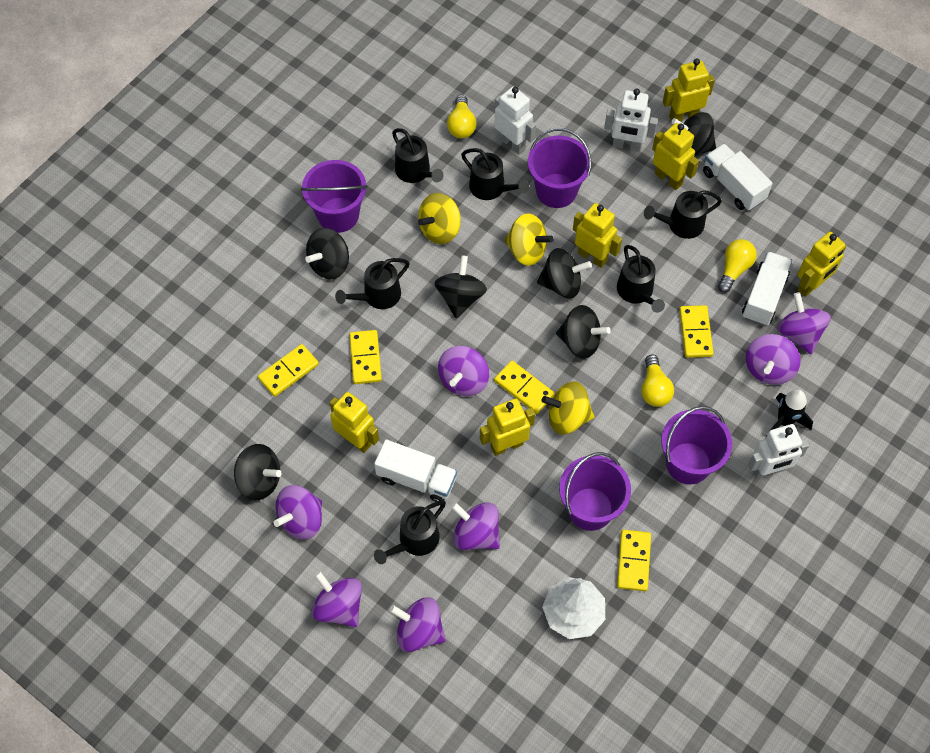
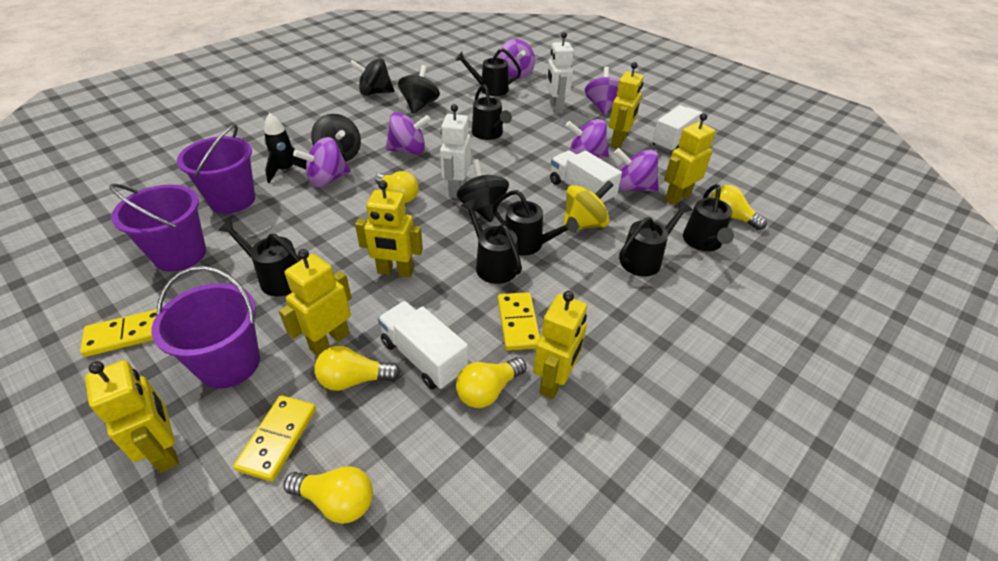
black spinning top: 6 -> 4
black watering can: 6 -> 7
purple bucket: 4 -> 3
purple spinning top: 7 -> 6
white robot: 3 -> 2
white tree: 1 -> 0
yellow domino: 5 -> 3
yellow light bulb: 3 -> 5
yellow spinning top: 3 -> 1

